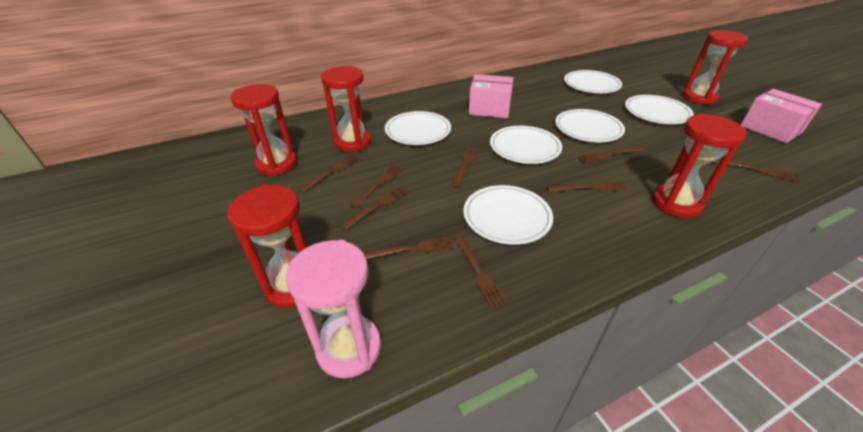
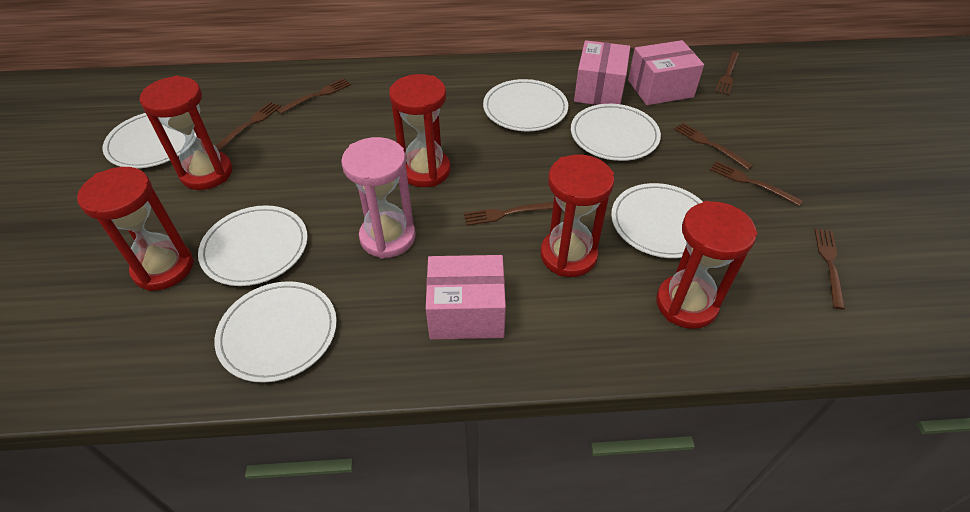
brown fork: 9 -> 7
pink box: 2 -> 3

